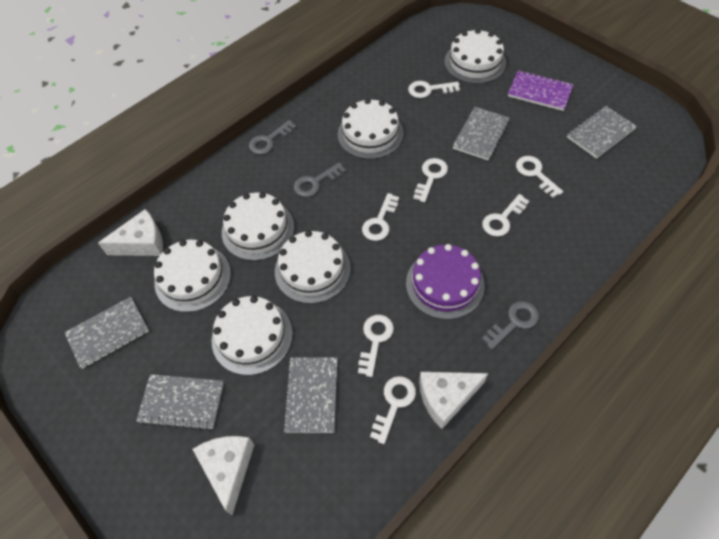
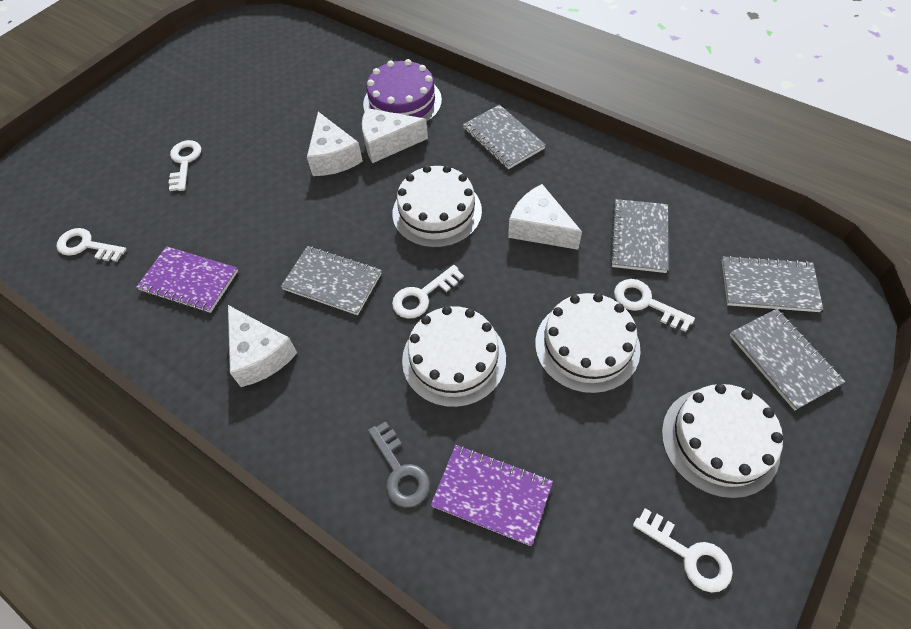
grey key: 3 -> 1
purple notebook: 1 -> 2
white cake: 6 -> 4
white cheese: 3 -> 4
white key: 7 -> 5

